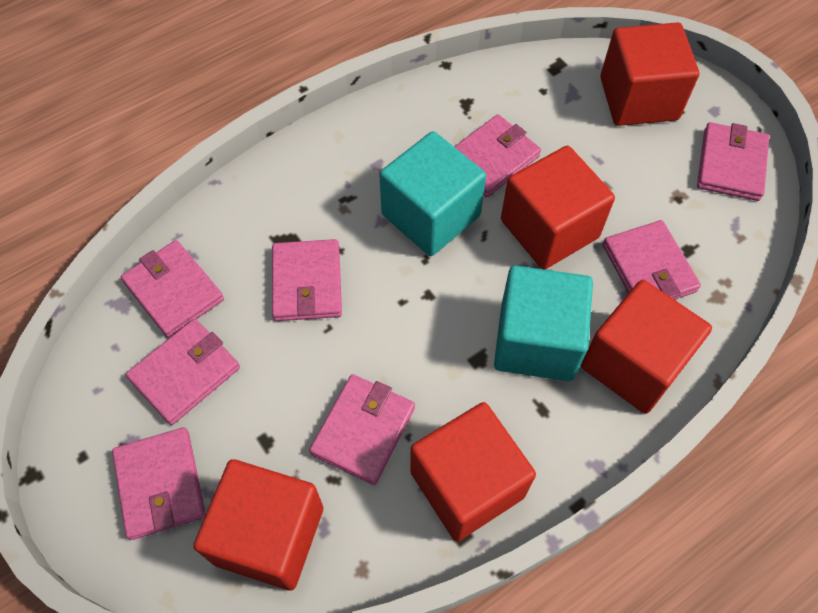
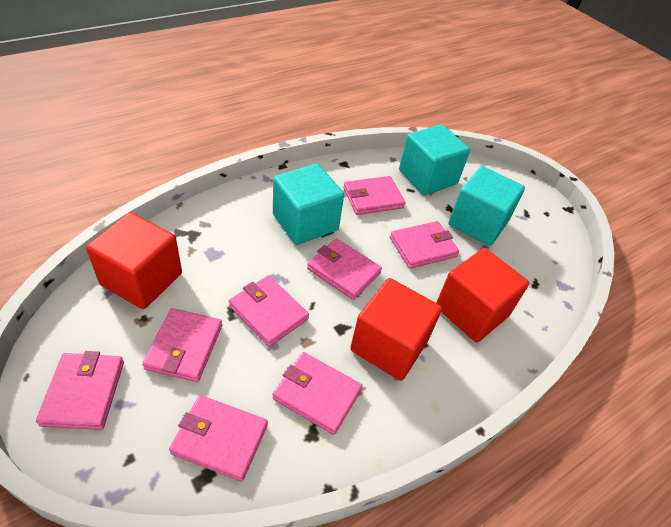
red cube: 5 -> 3
turquoise cube: 2 -> 3

